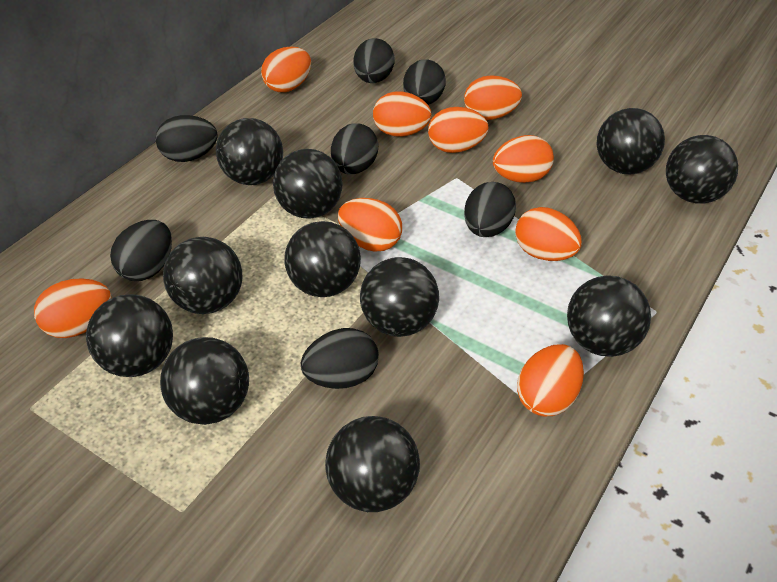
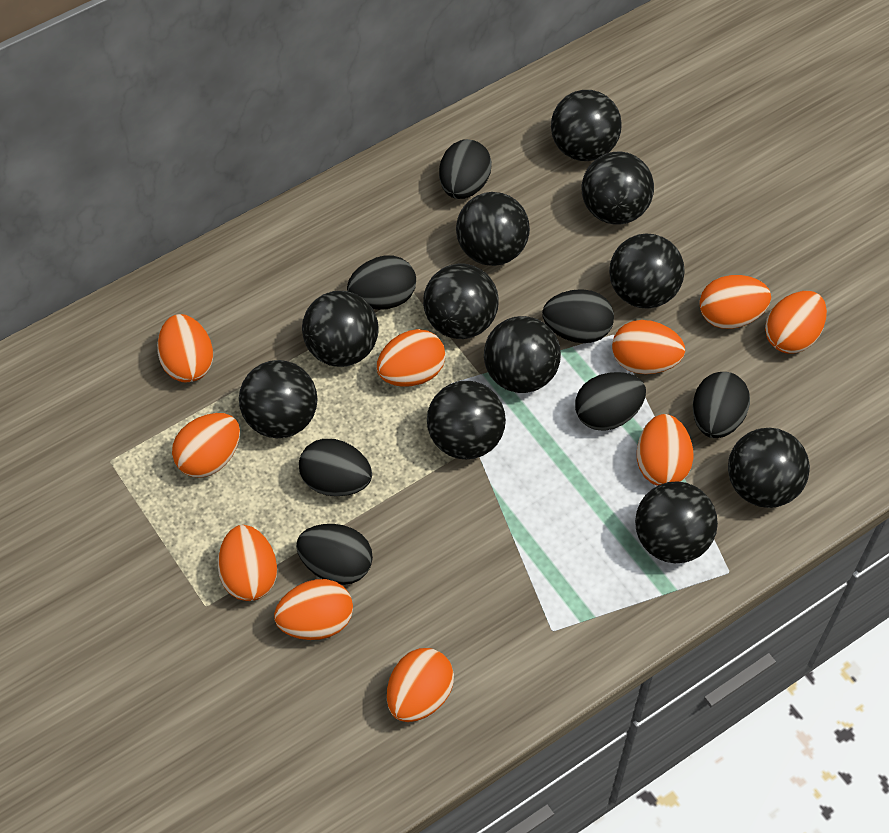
orange egg: 9 -> 10

